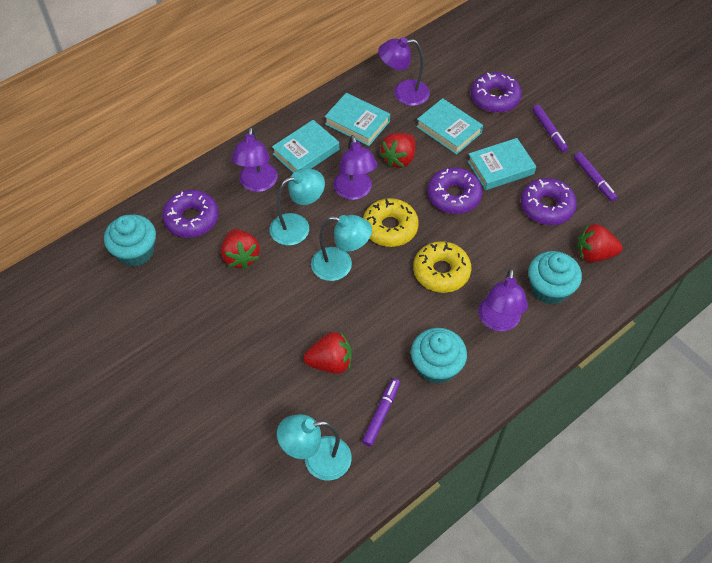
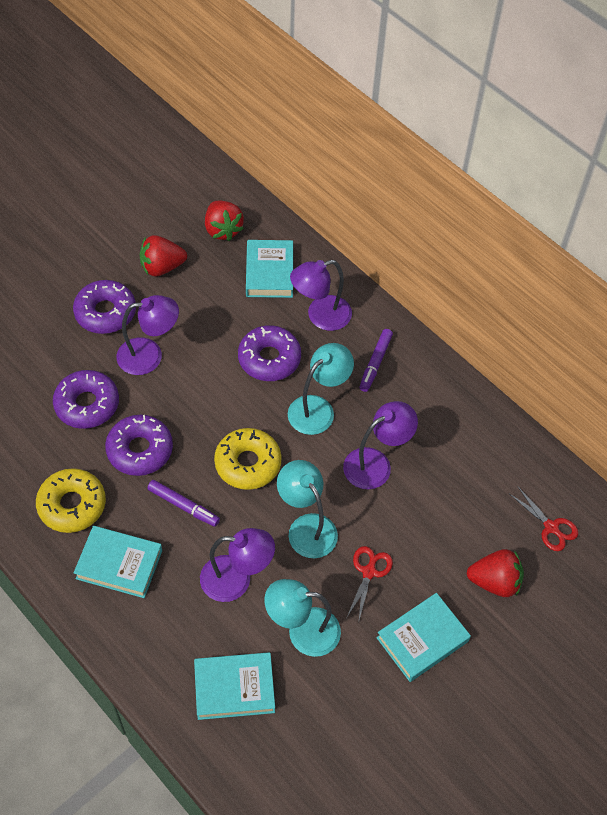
purple marker: 3 -> 2
red scissors: 0 -> 2
red strawberry: 4 -> 3
turquoise cupcake: 3 -> 0

